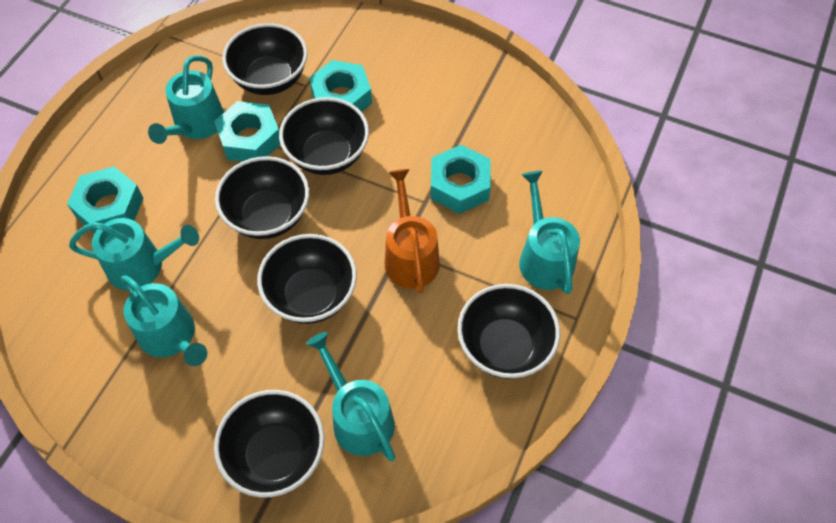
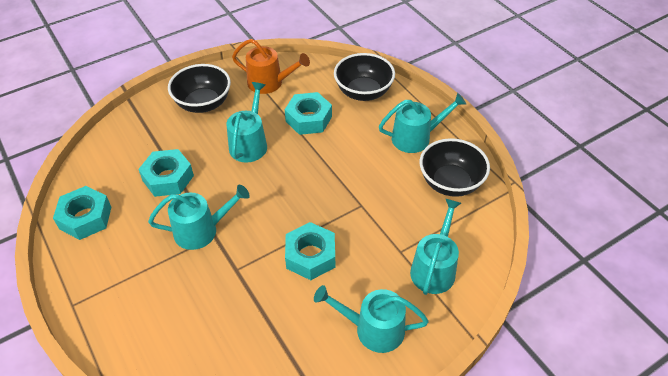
black bowl: 6 -> 3

